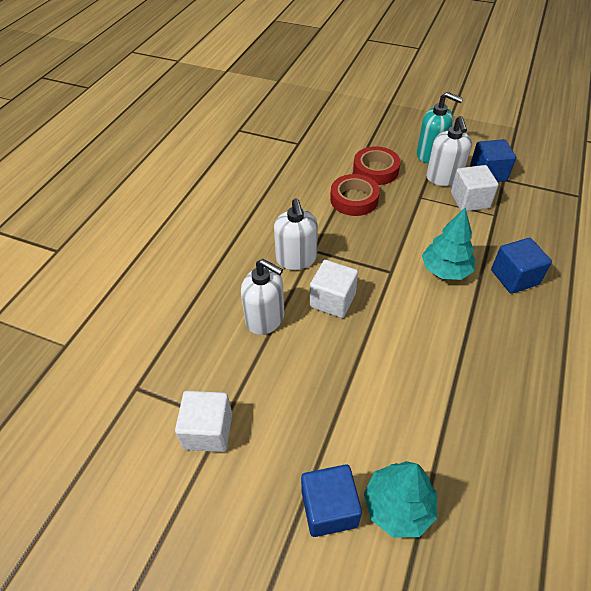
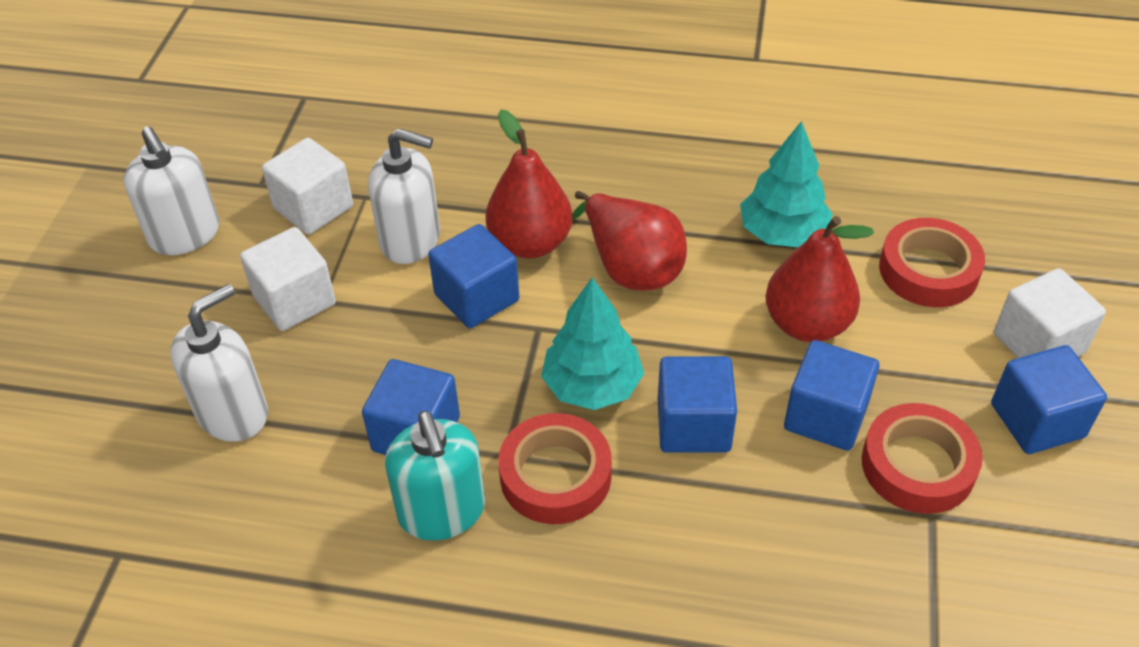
blue cube: 3 -> 5
red pear: 0 -> 3
red tape: 2 -> 3

